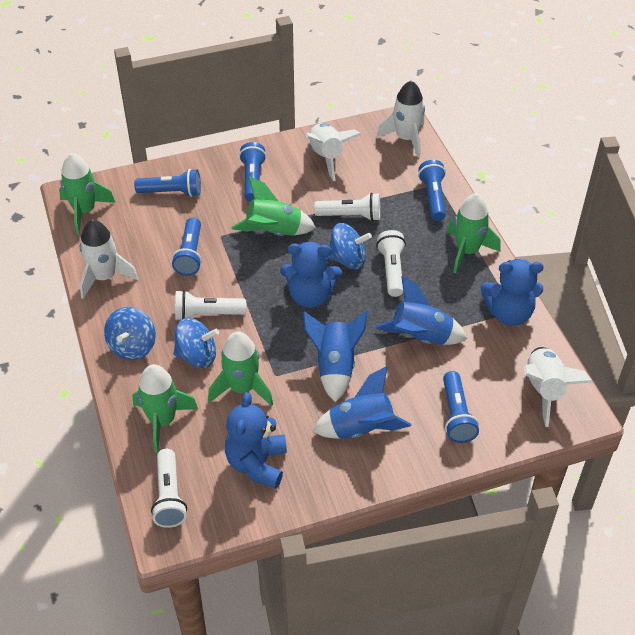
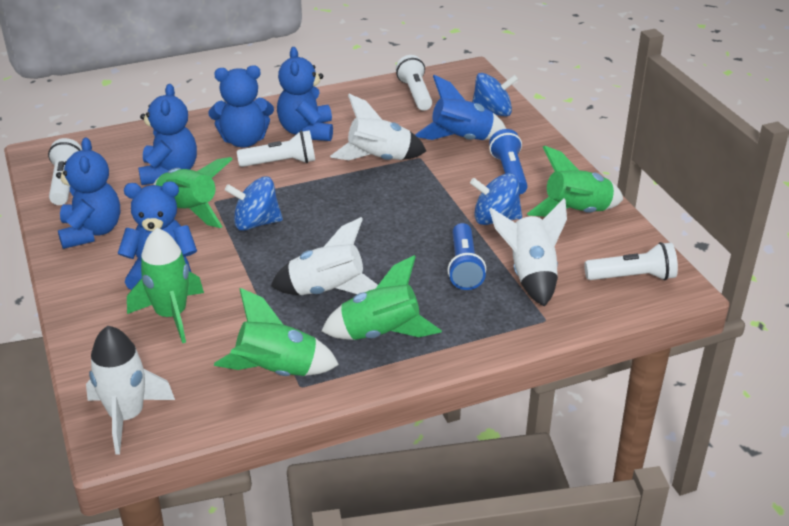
blue flashlight: 5 -> 2
blue rocket: 3 -> 1
blue teddy bear: 3 -> 5

